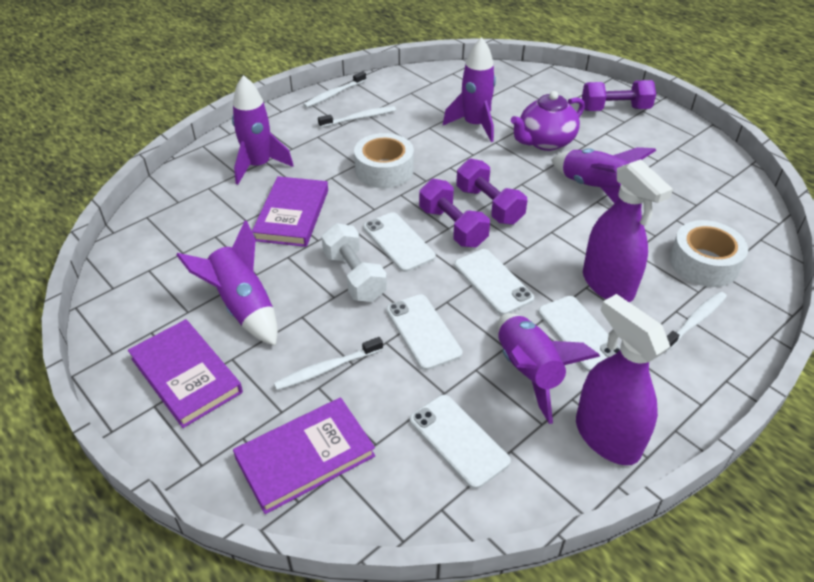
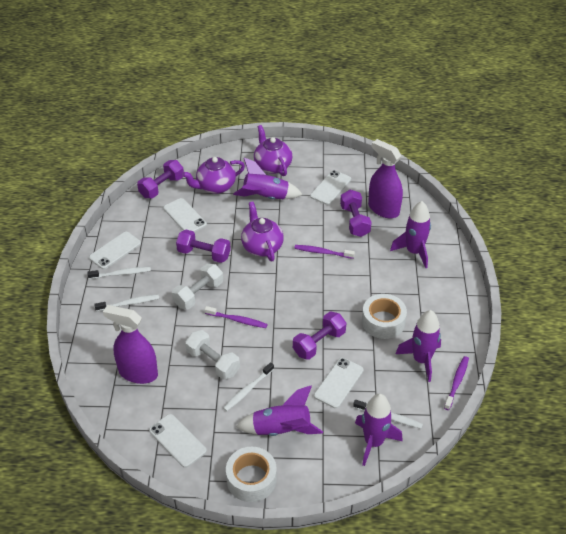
purple book: 3 -> 0
purple dumbbell: 3 -> 4
purple teapot: 1 -> 3
purple toothbrush: 0 -> 3
white dumbbell: 1 -> 2

